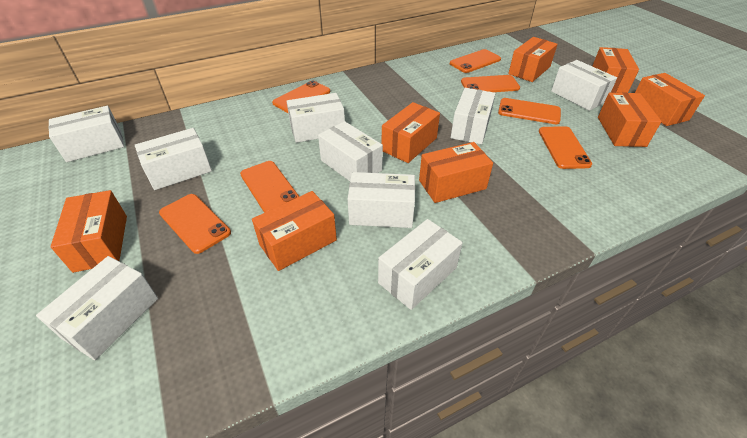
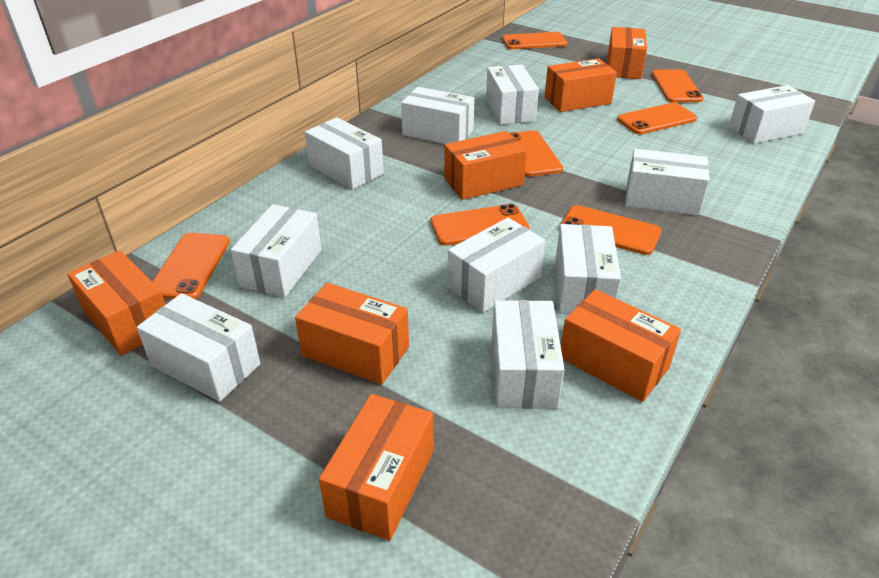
orange box: 8 -> 7
white box: 9 -> 10

